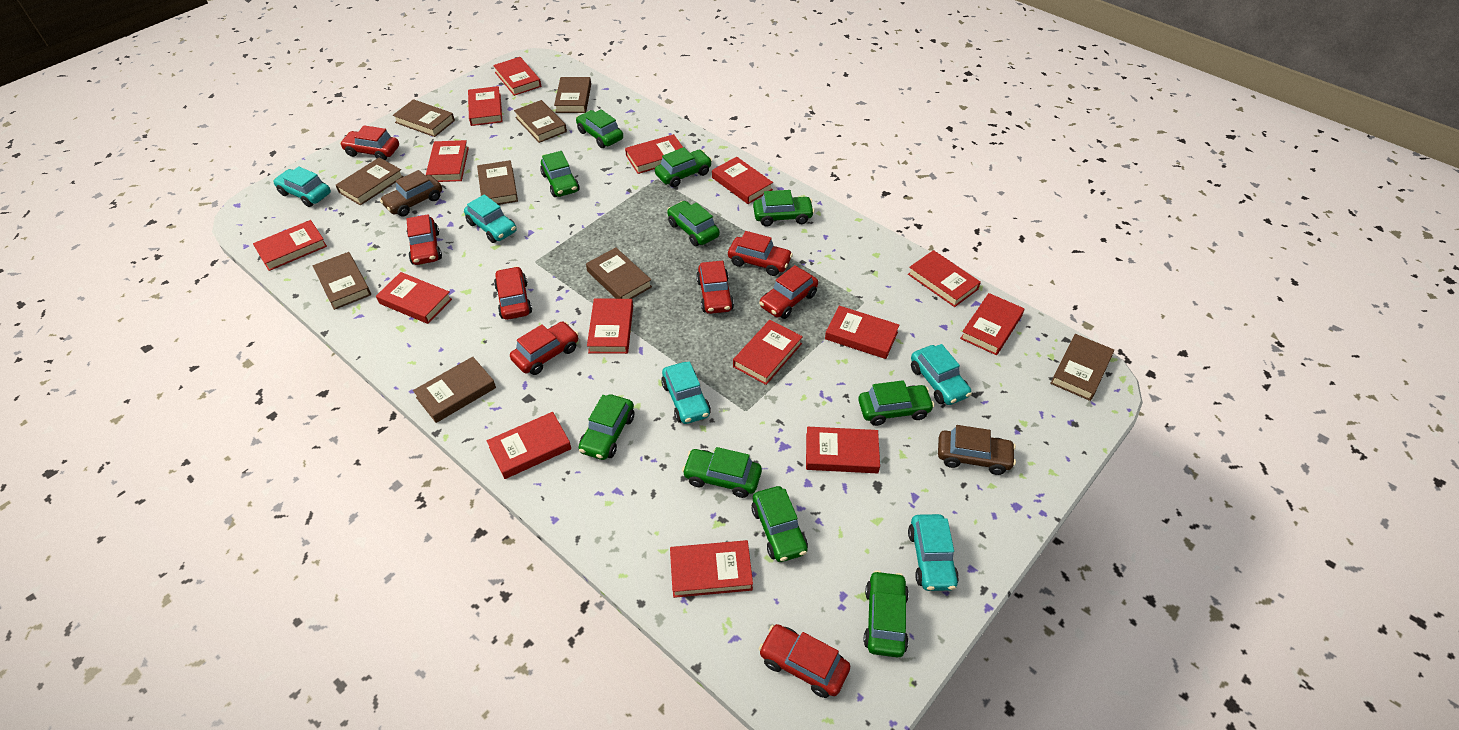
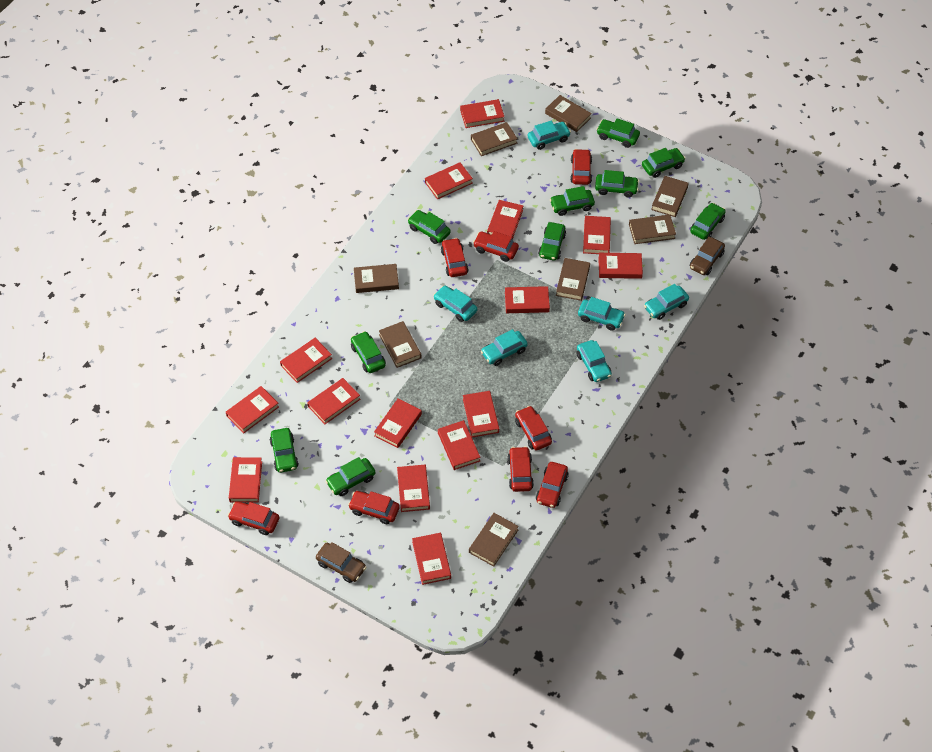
brown book: 9 -> 8
turquoise car: 5 -> 6

